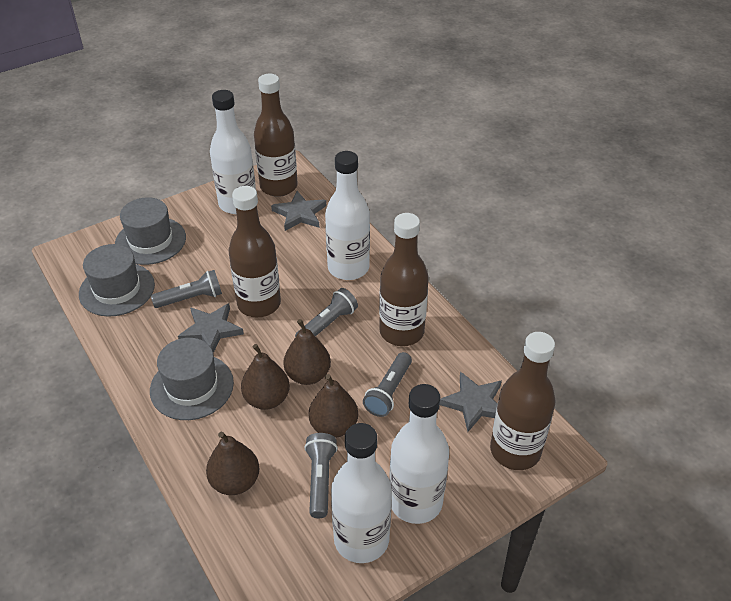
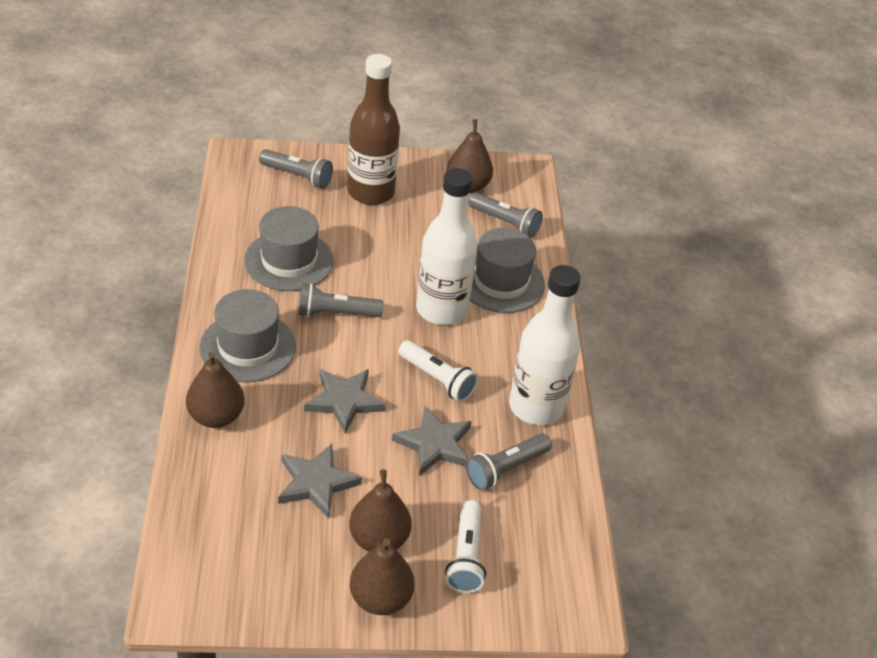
brown bottle: 4 -> 1
white bottle: 4 -> 2
white flashlight: 0 -> 2

